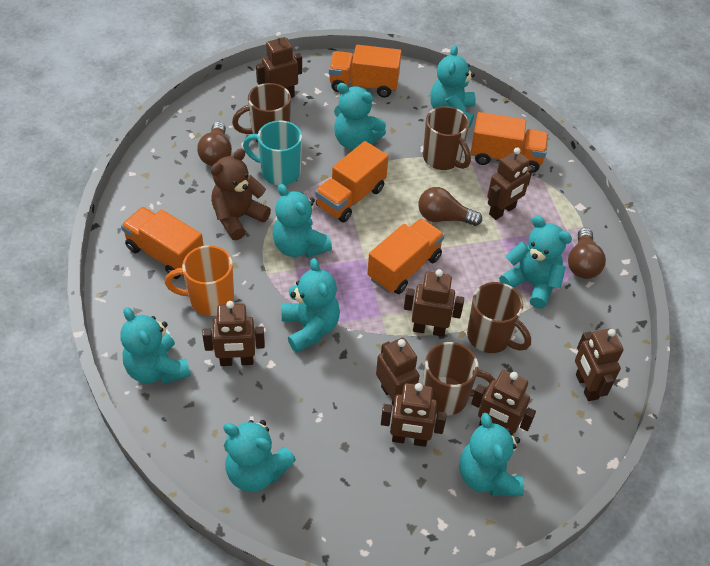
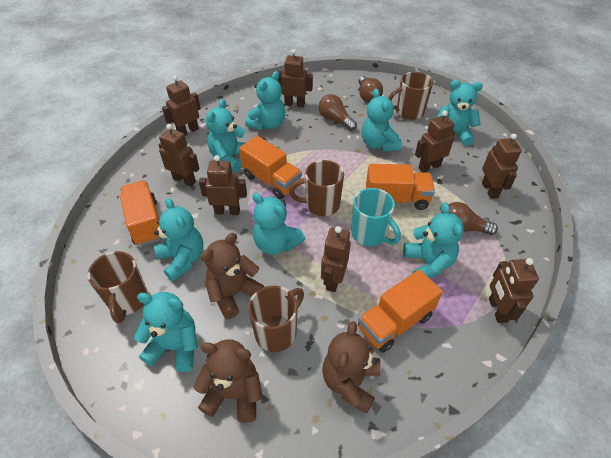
brown teddy bear: 1 -> 3
orange mug: 1 -> 0
orange truck: 5 -> 4

